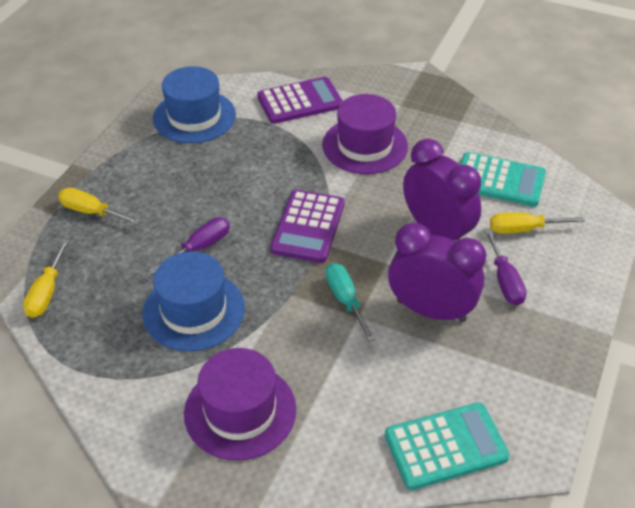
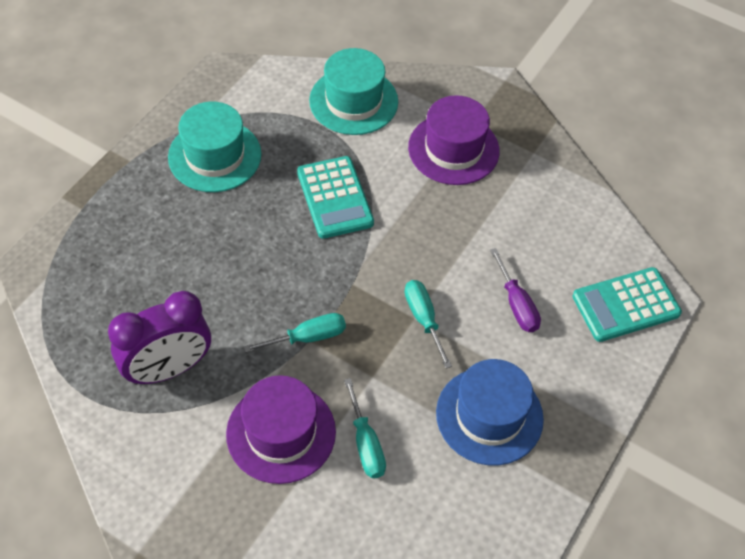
blue hat: 2 -> 1
purple calculator: 2 -> 0
purple clock: 2 -> 1
purple screwdriver: 2 -> 1
turquoise hat: 0 -> 2
turquoise screwdriver: 1 -> 3
yellow screwdriver: 3 -> 0

